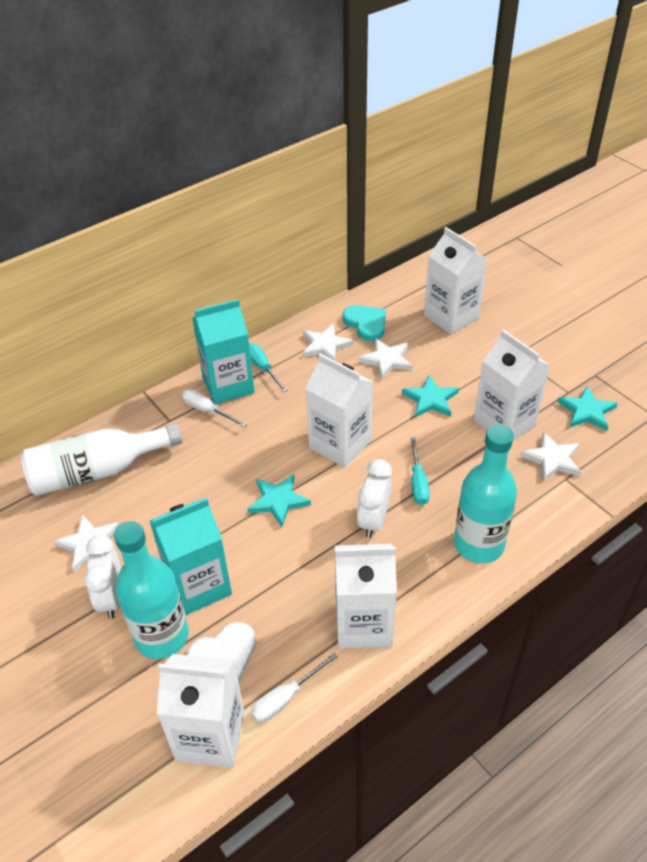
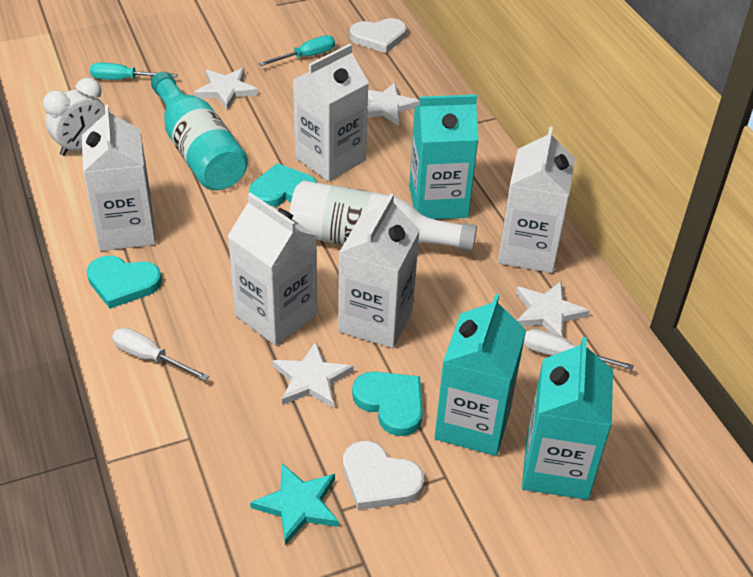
turquoise bottle: 2 -> 1
turquoise carton: 2 -> 3
turquoise heart: 1 -> 3
turquoise star: 3 -> 1
white clock: 2 -> 1
white heart: 1 -> 2

